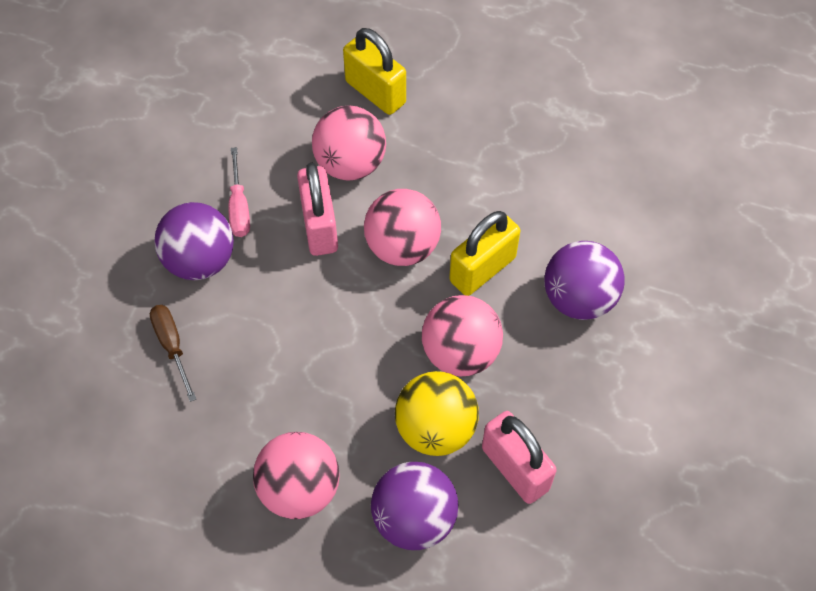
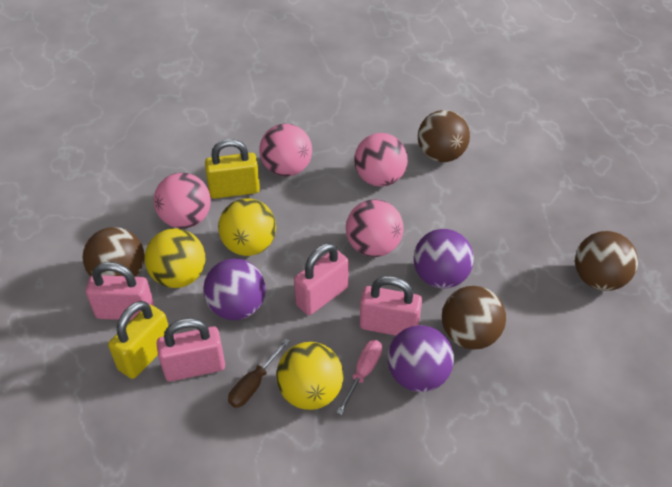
brown ball: 0 -> 4
pink padlock: 2 -> 4
yellow ball: 1 -> 3

